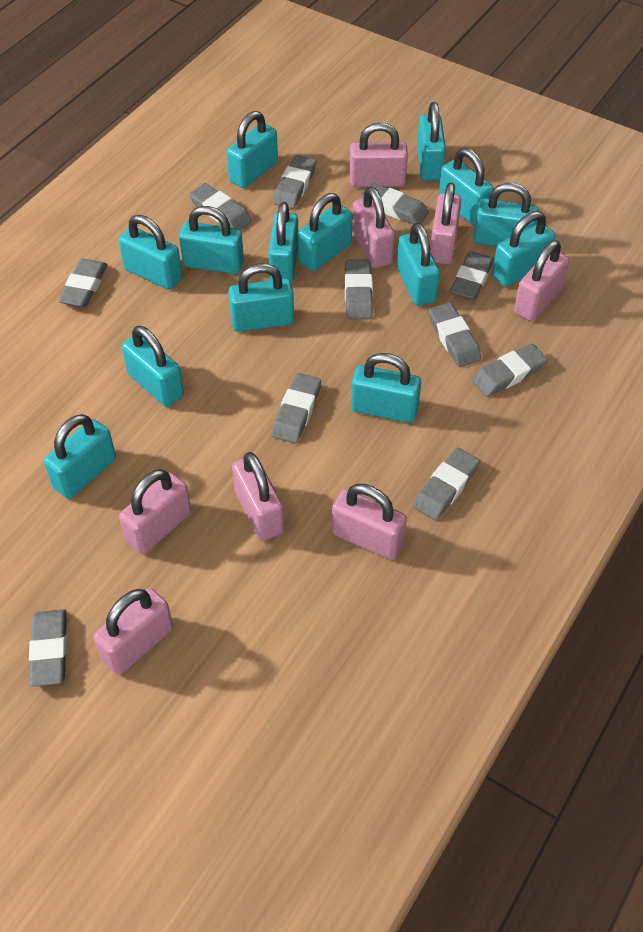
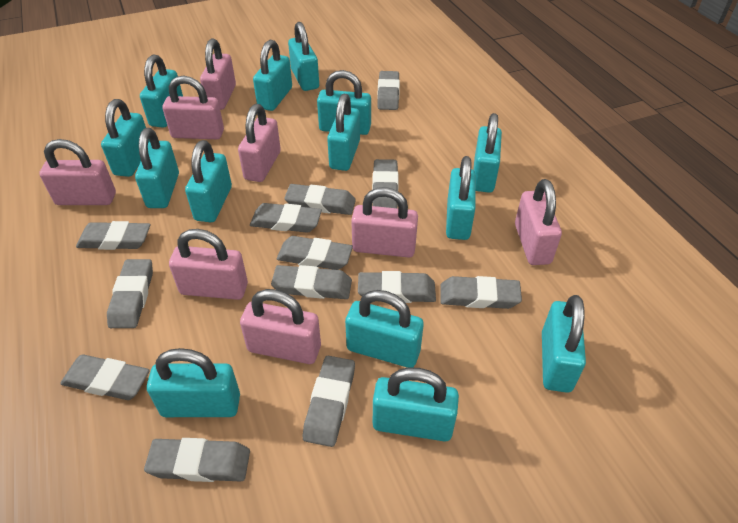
grey eraser: 11 -> 13

